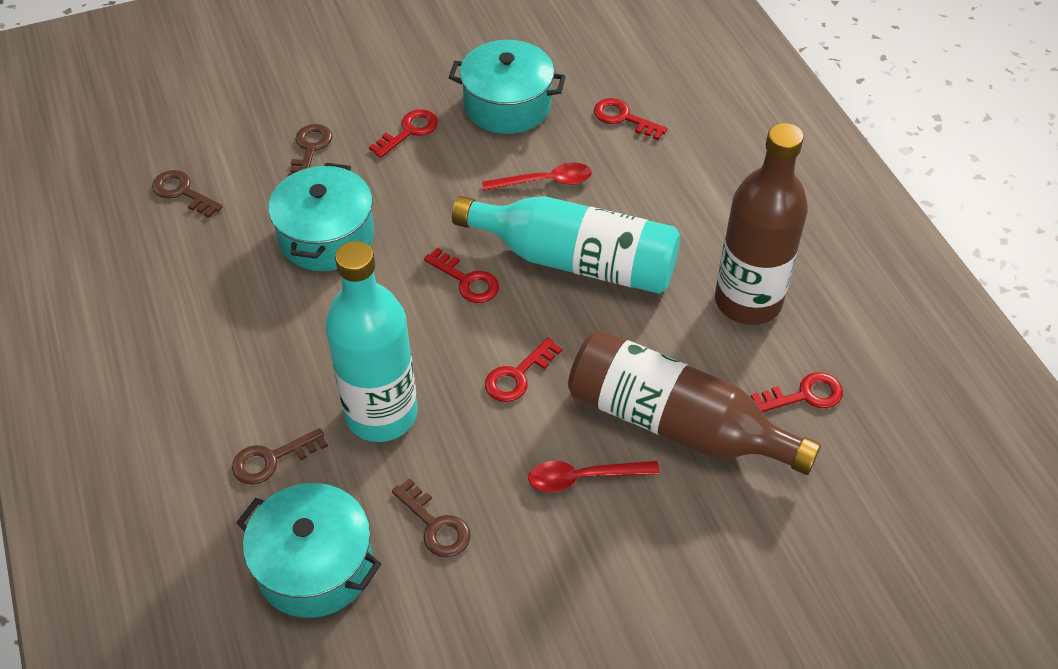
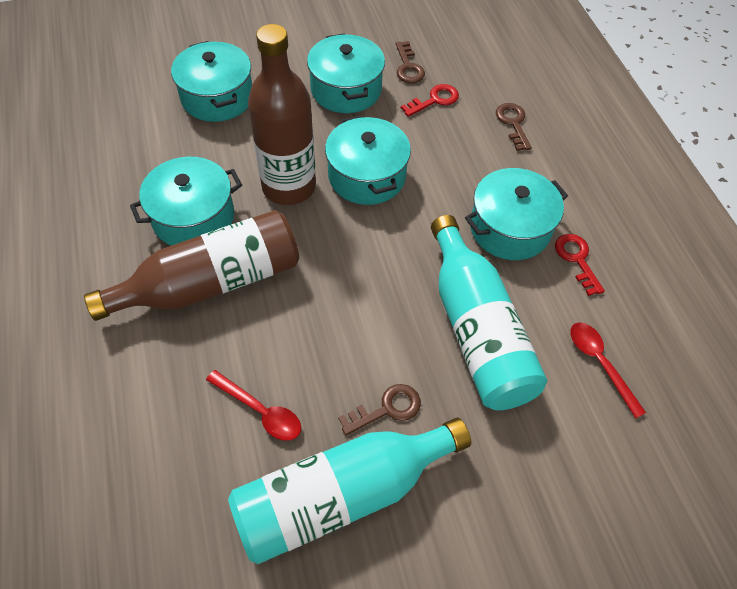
brown key: 4 -> 3
red key: 5 -> 2
turquoise pot: 3 -> 5

